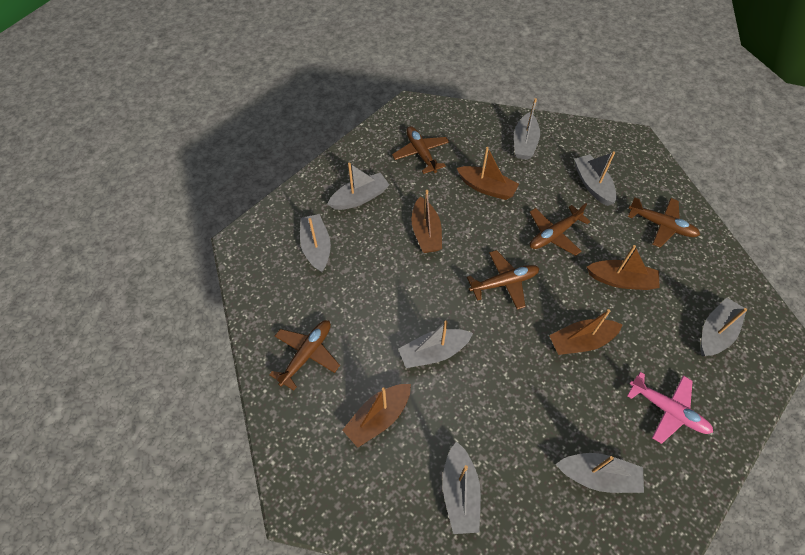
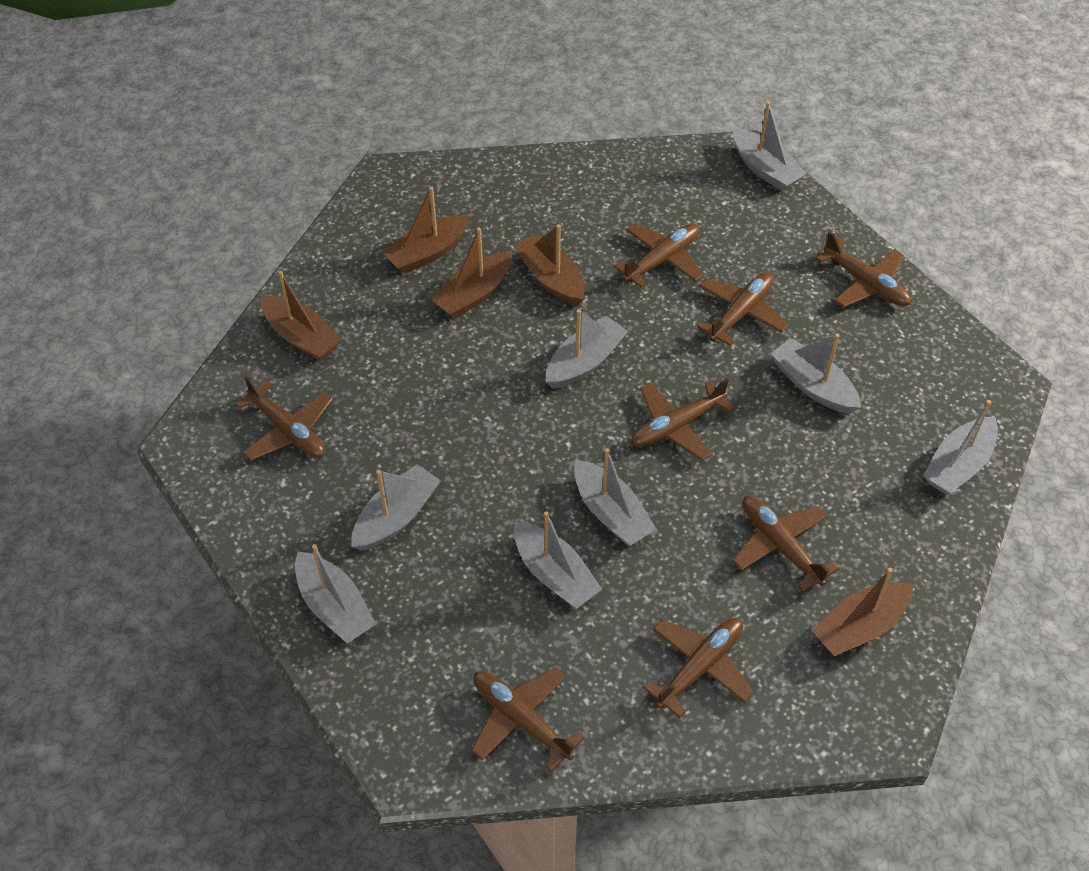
brown plane: 5 -> 8
pink plane: 1 -> 0

